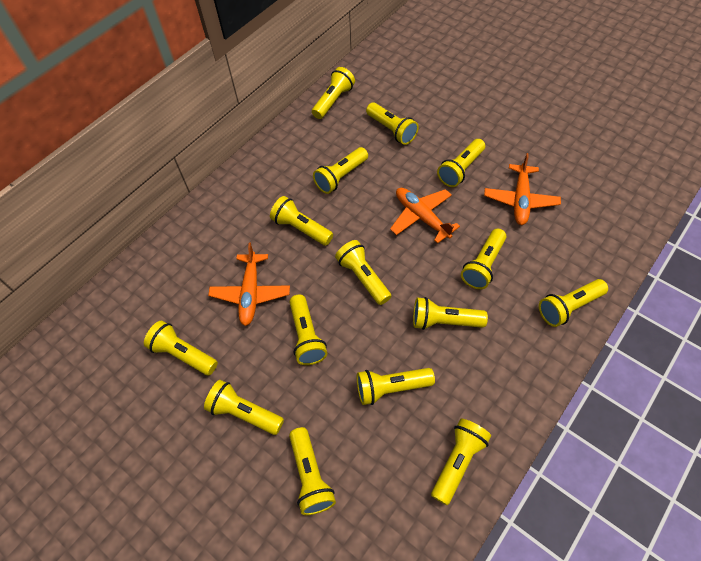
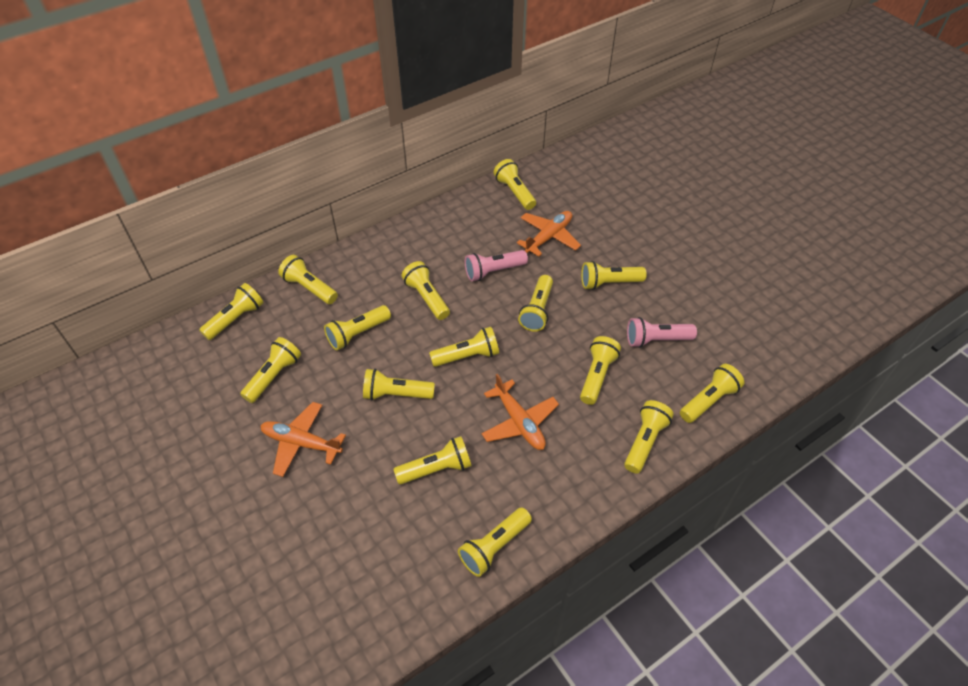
pink flashlight: 0 -> 2

